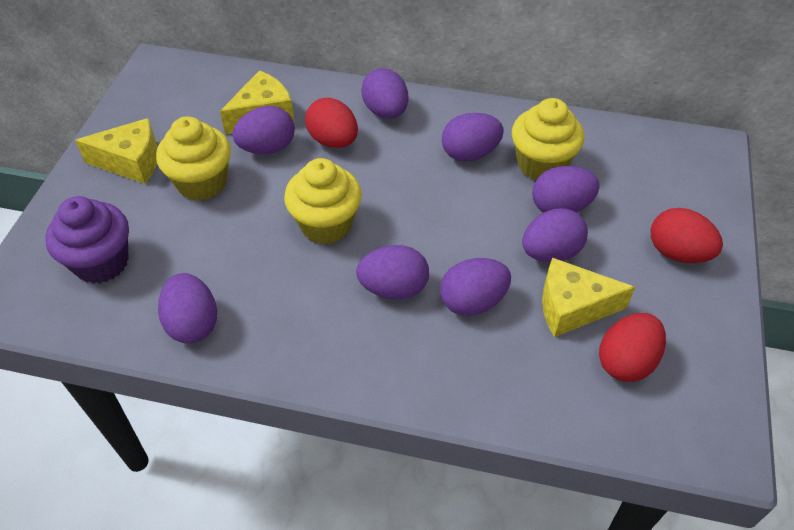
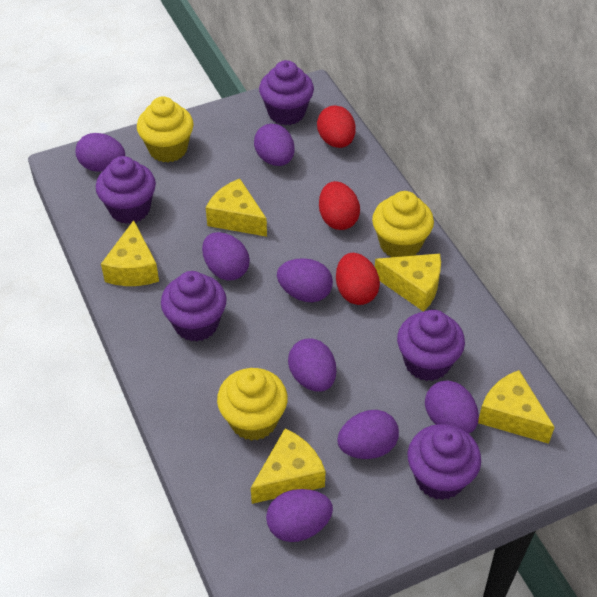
purple cupcake: 1 -> 5
yellow cheese: 3 -> 5

